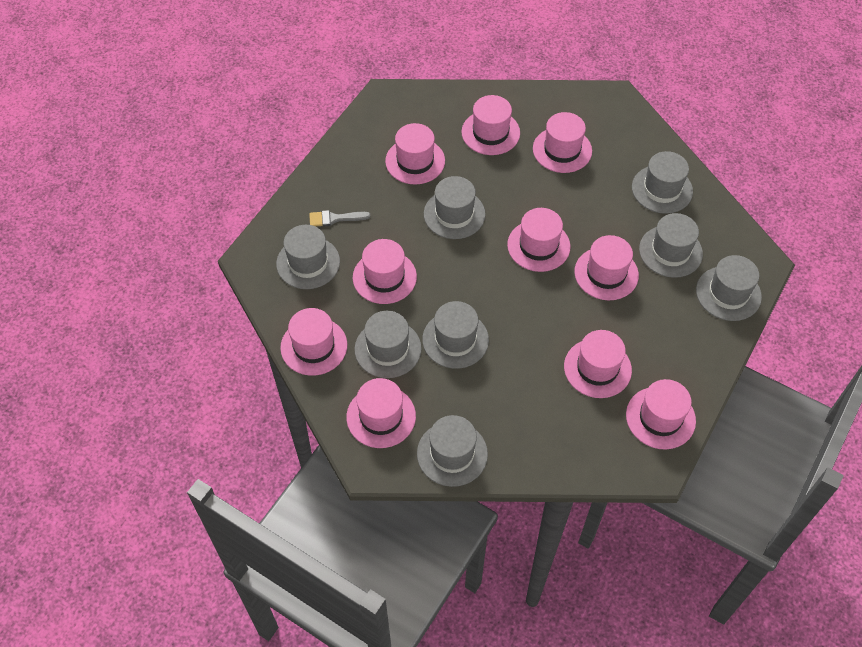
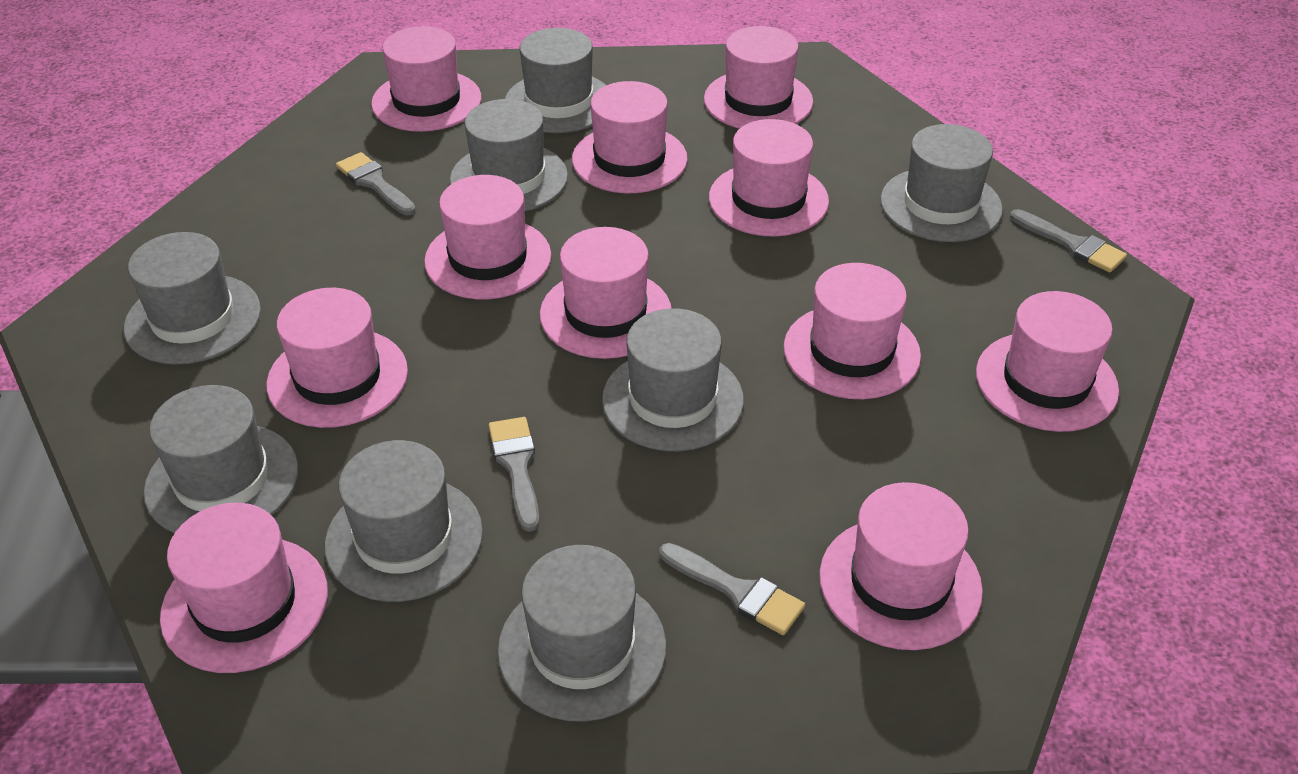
grey brush: 1 -> 4
pink hat: 10 -> 11

